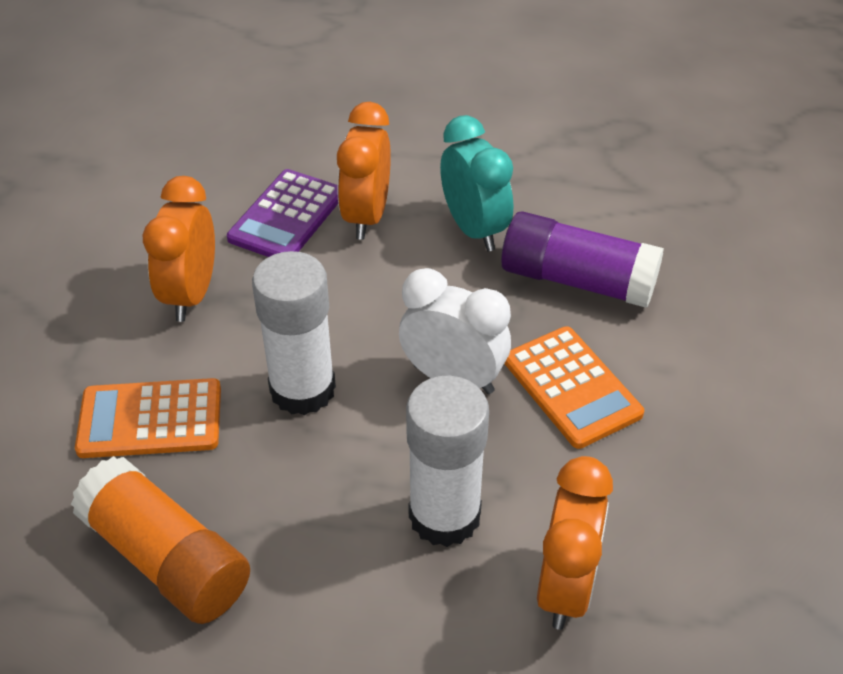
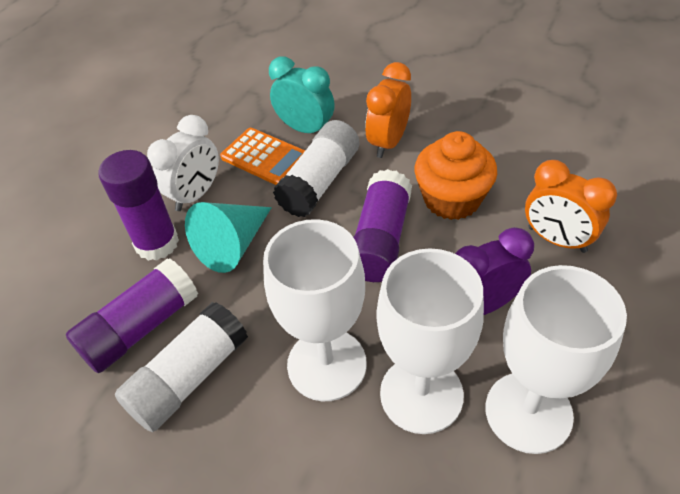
orange calculator: 2 -> 1
orange clock: 3 -> 2
orange cupcake: 0 -> 1
orange glue stick: 1 -> 0
purple calculator: 1 -> 0
purple clock: 0 -> 1
purple glue stick: 1 -> 3
turquoise cone: 0 -> 1
white goblet: 0 -> 3

